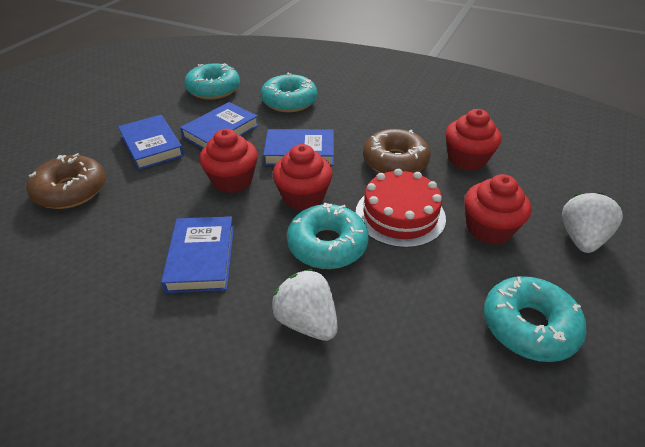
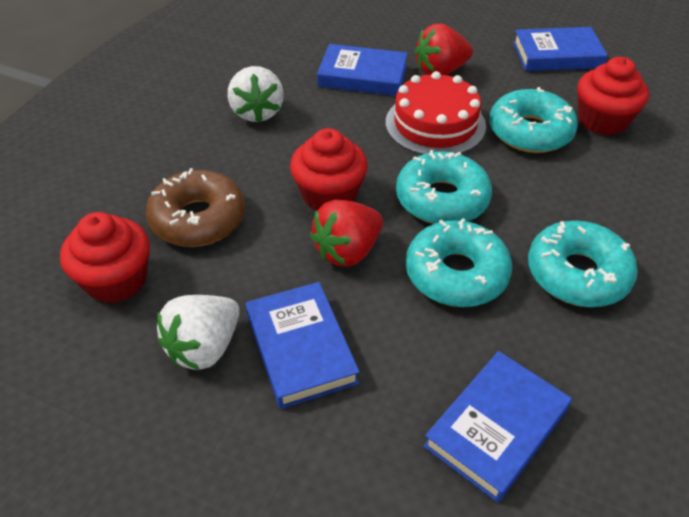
brown donut: 2 -> 1
red cupcake: 4 -> 3
red strawberry: 0 -> 2

